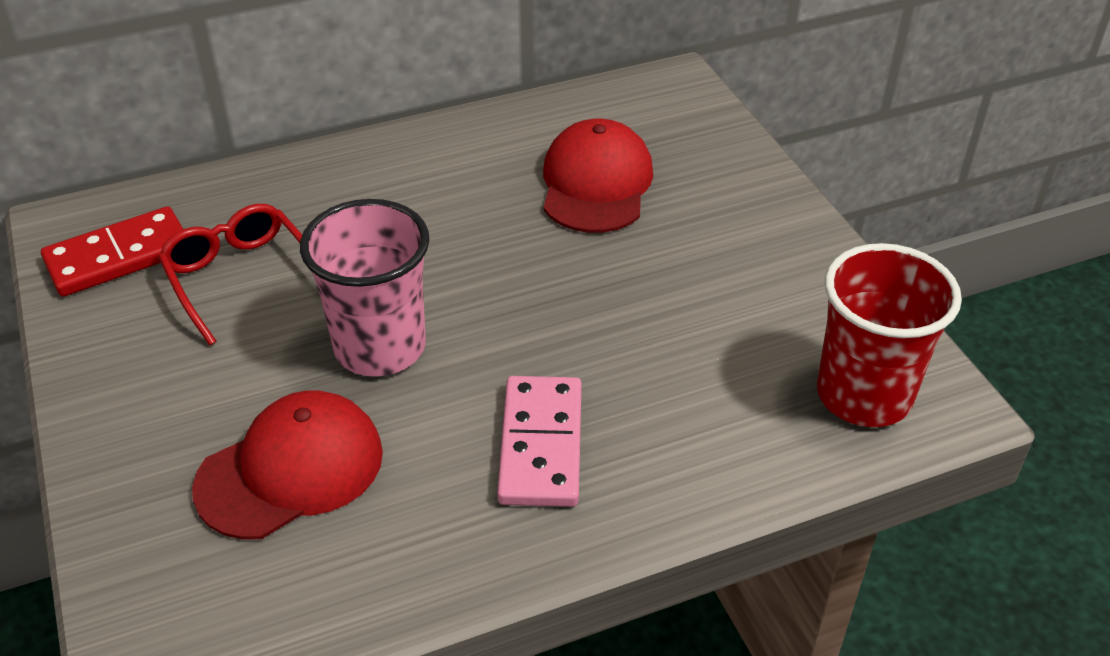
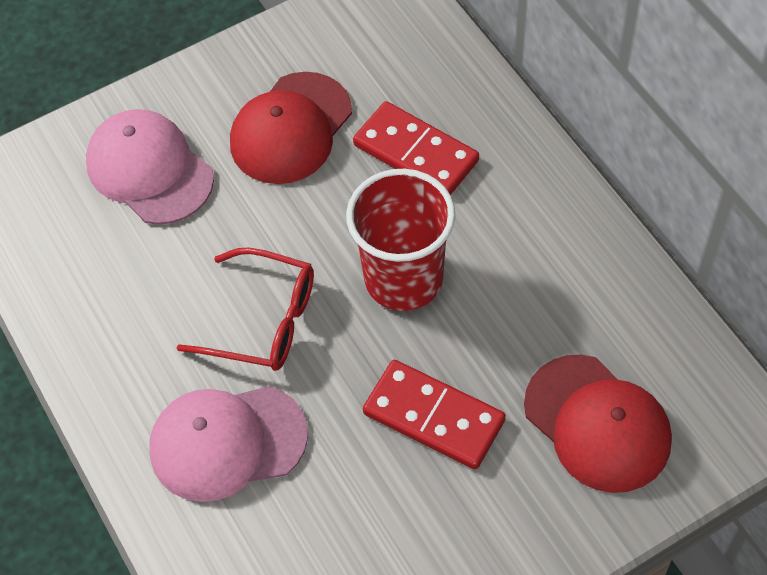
pink cap: 0 -> 2
pink cup: 1 -> 0
pink domino: 1 -> 0
red domino: 1 -> 2

